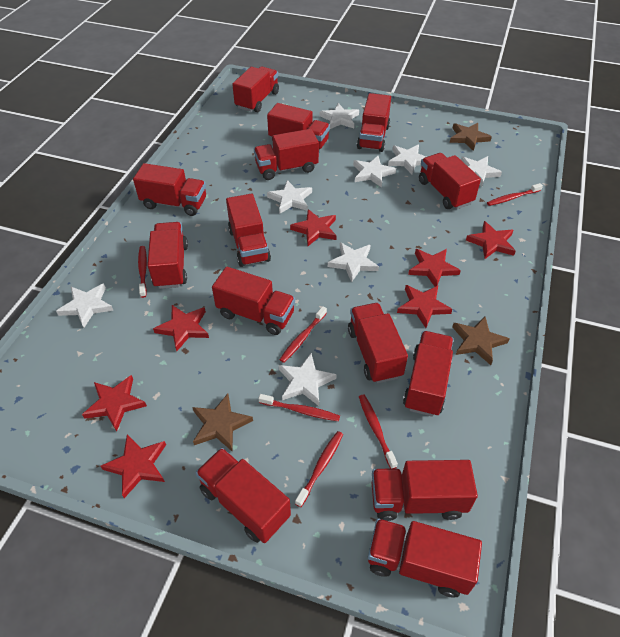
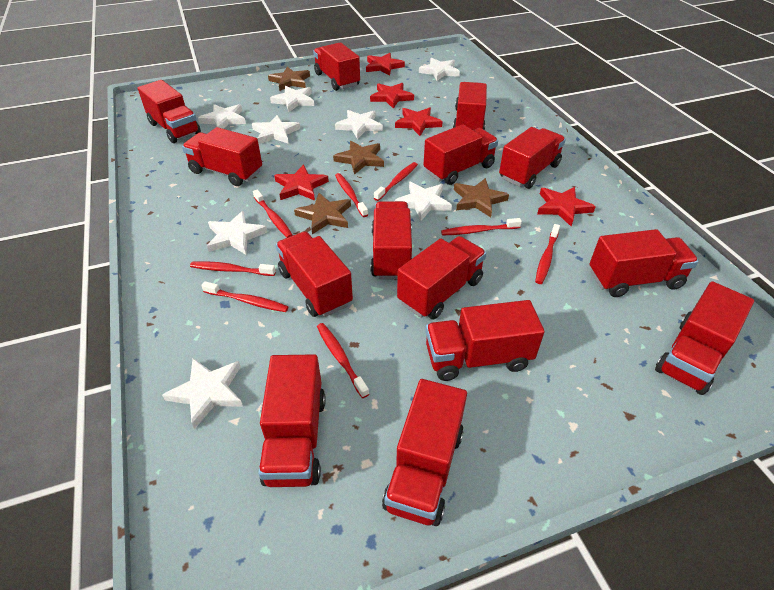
brown star: 3 -> 4
red star: 7 -> 5
red toothbrush: 6 -> 8

